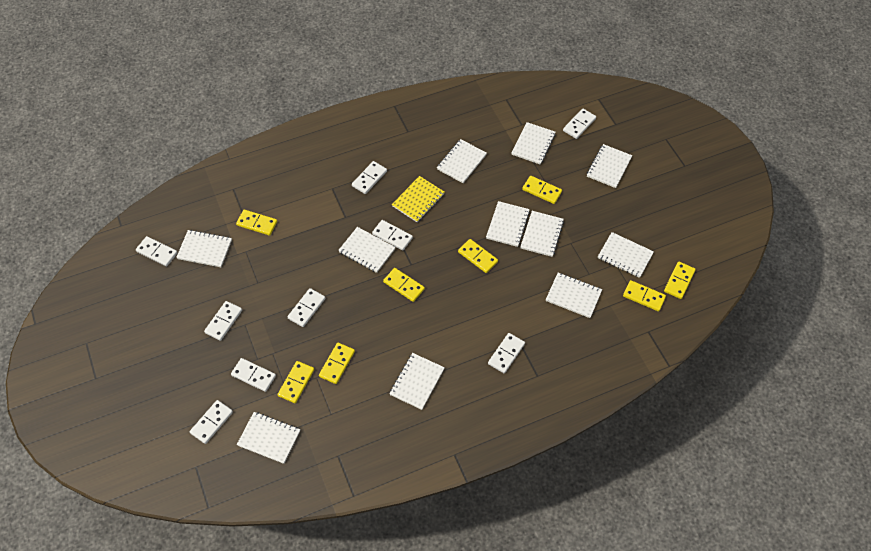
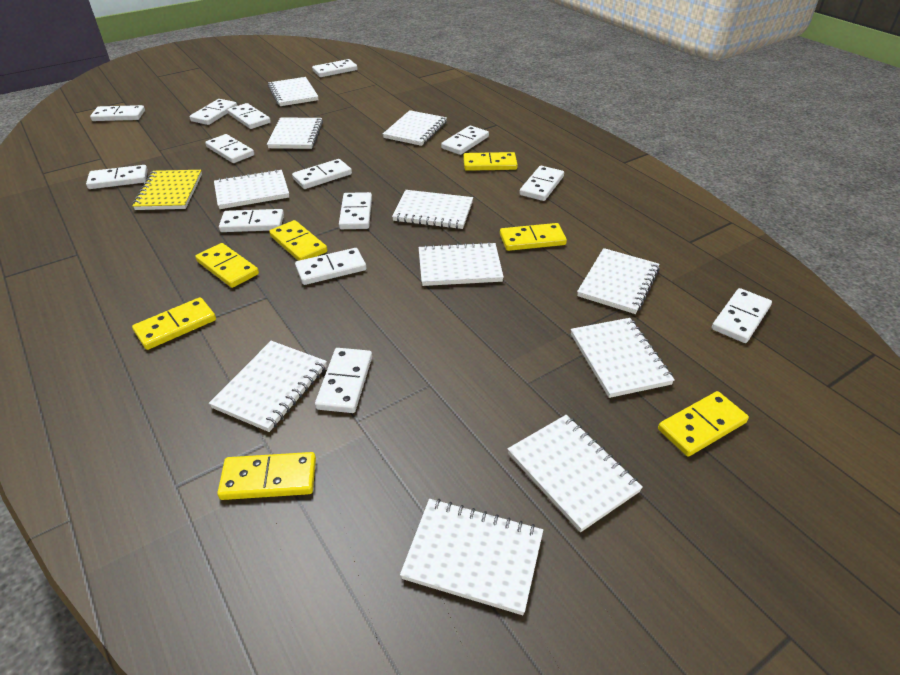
white domino: 9 -> 14
yellow domino: 8 -> 7

